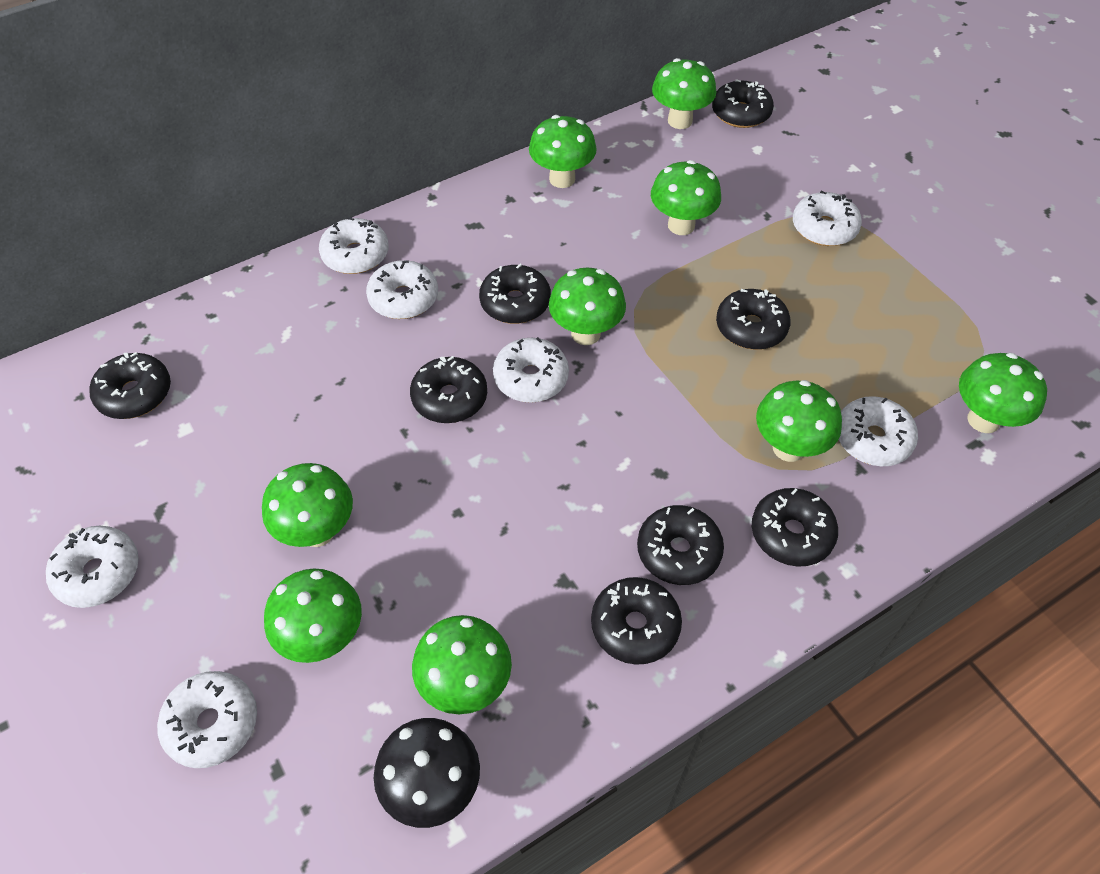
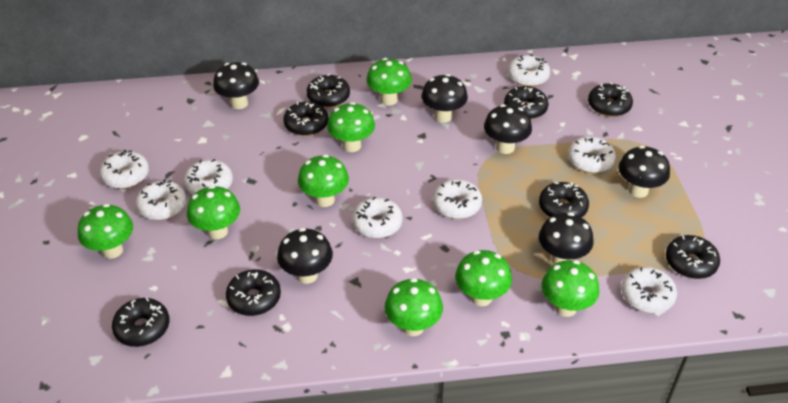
black mushroom: 1 -> 6
green mushroom: 9 -> 8
white donut: 7 -> 8

